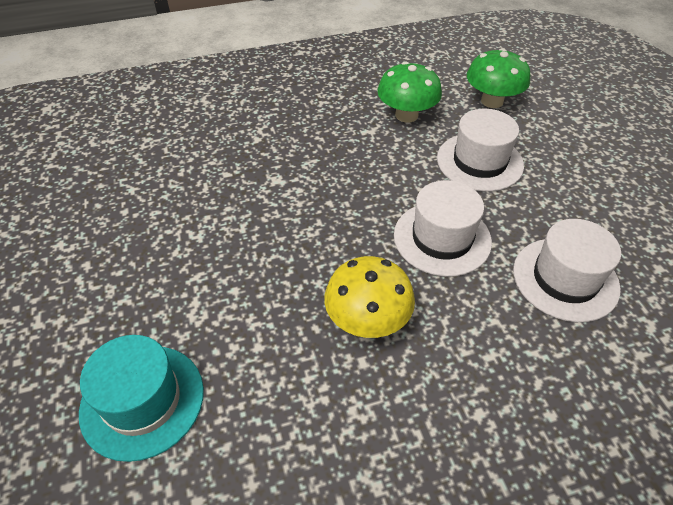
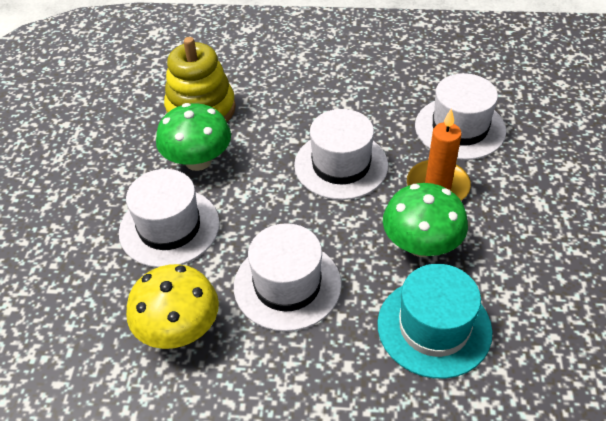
orange candle: 0 -> 1
white hat: 3 -> 4
yellow stacking toy: 0 -> 1

